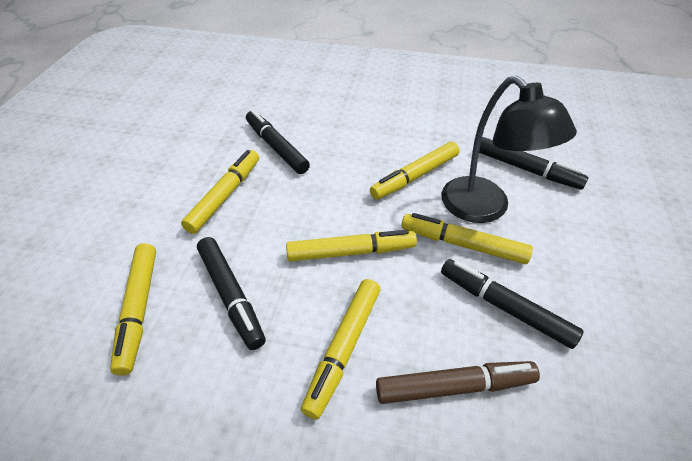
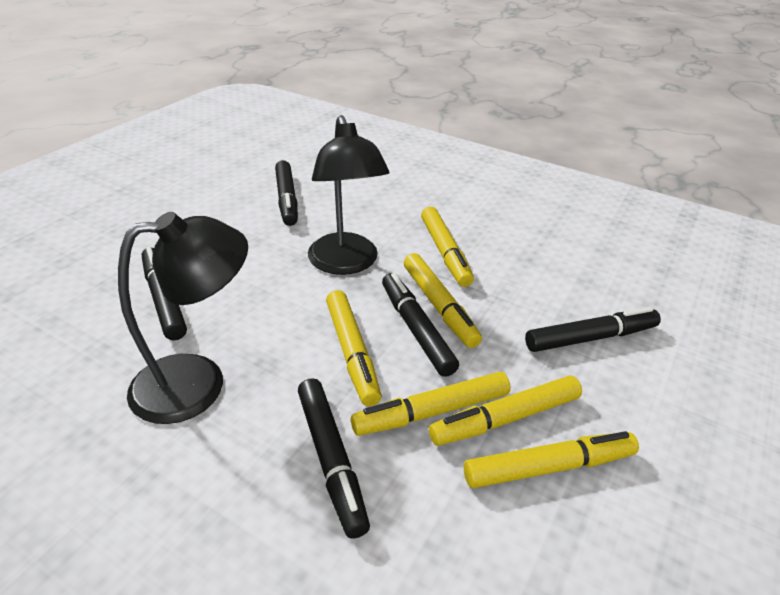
black lamp: 1 -> 2
black marker: 4 -> 5
brown marker: 1 -> 0

